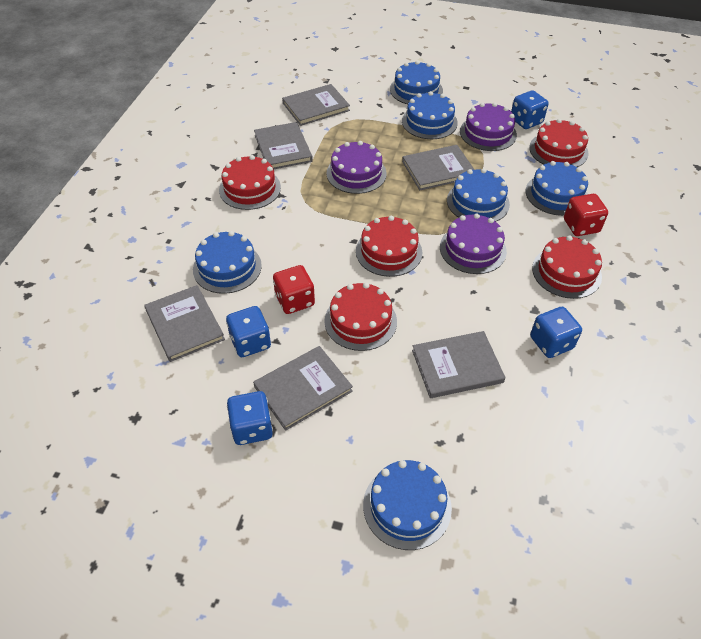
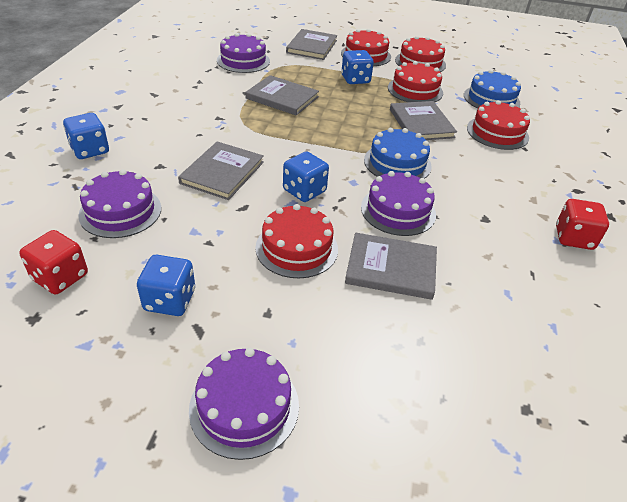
blue cake: 6 -> 2
grey book: 6 -> 5
purple cake: 3 -> 4

